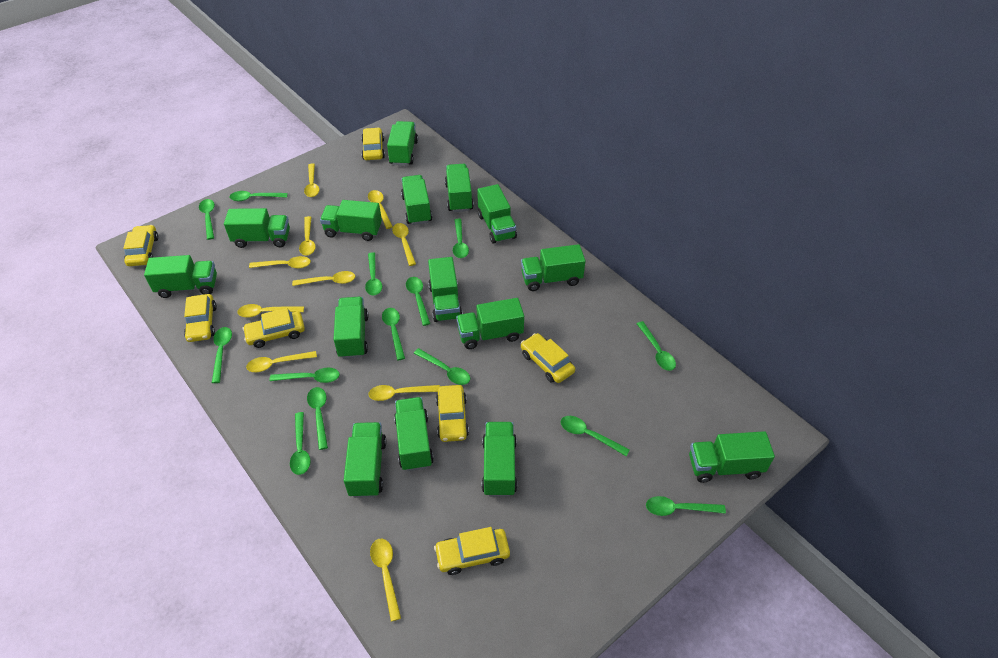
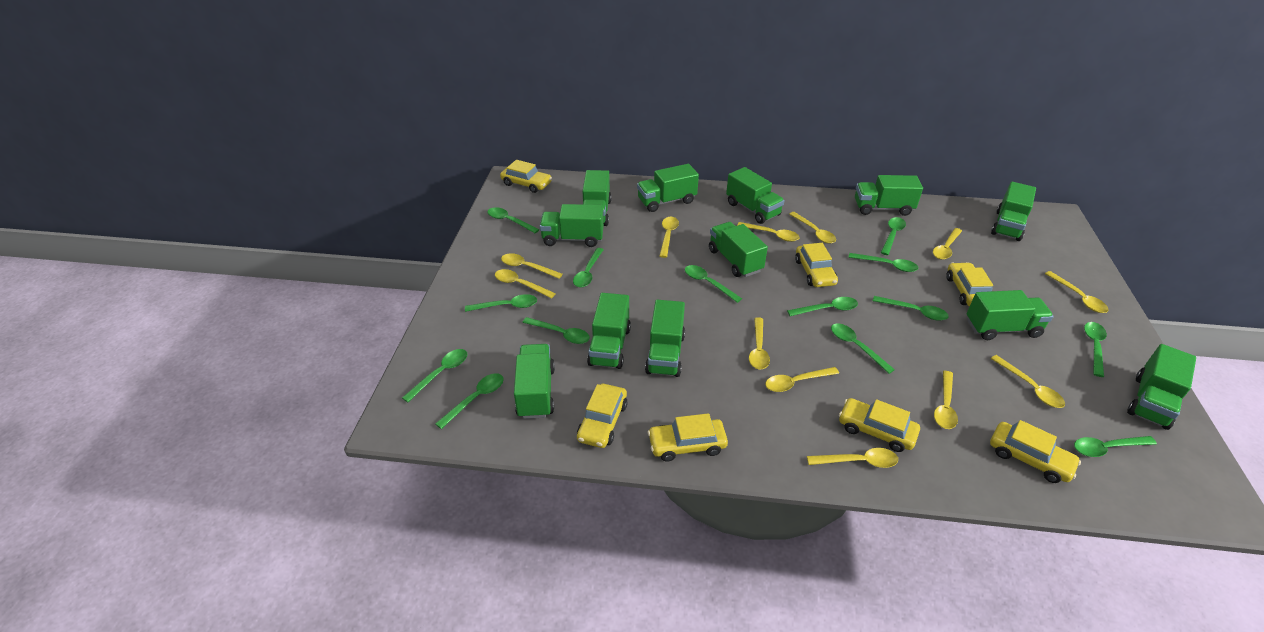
green truck: 15 -> 12
yellow spoon: 10 -> 12

